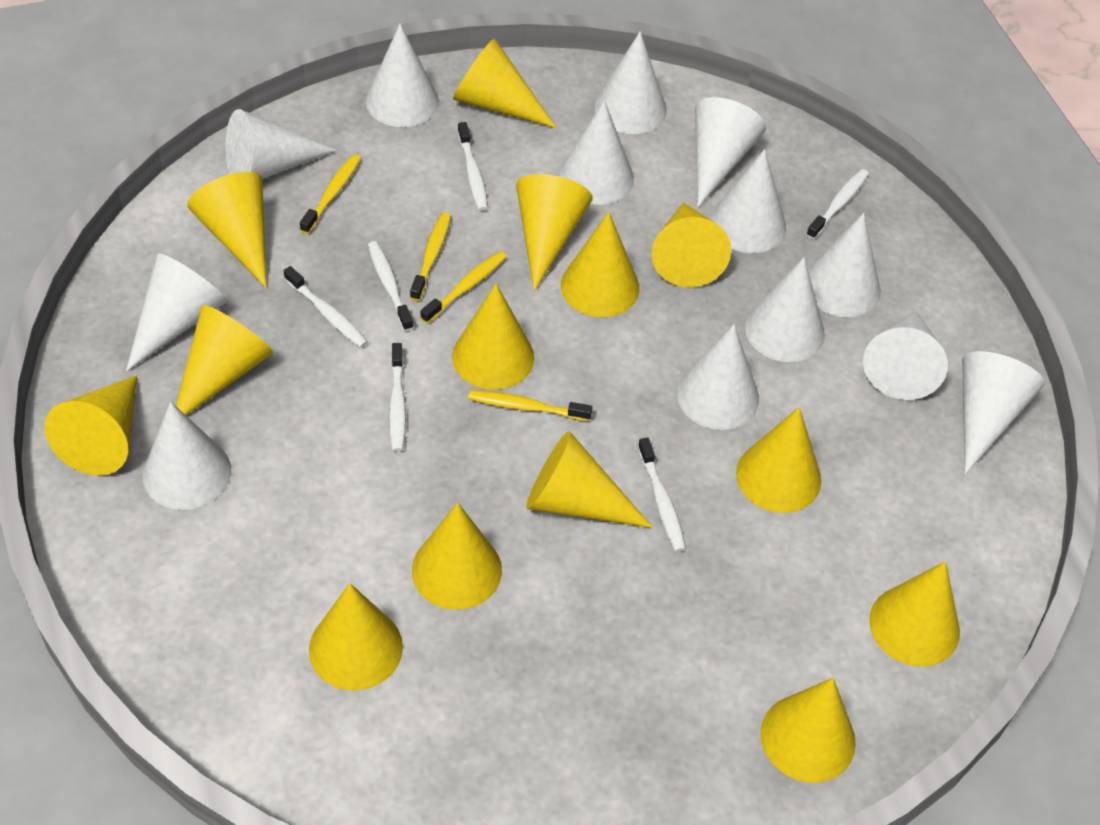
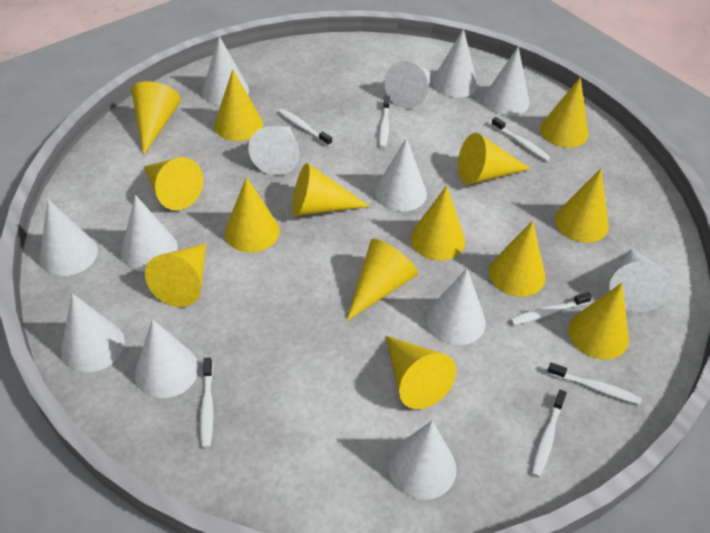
white toothbrush: 6 -> 7
yellow toothbrush: 4 -> 0

